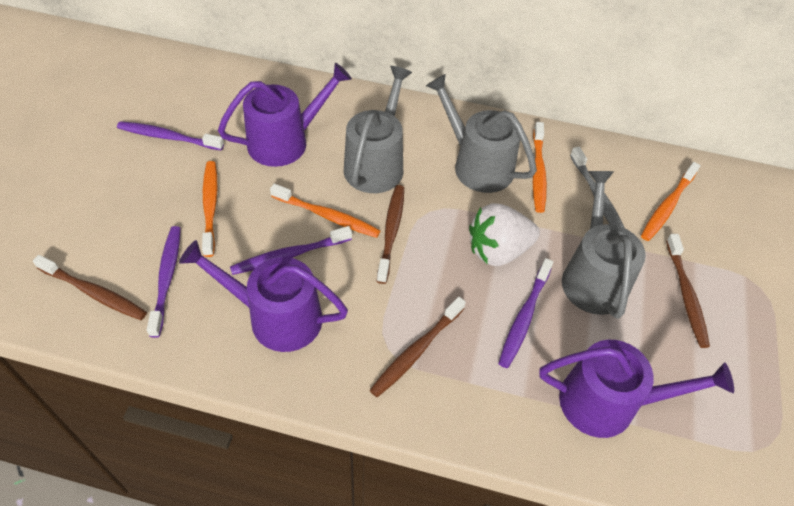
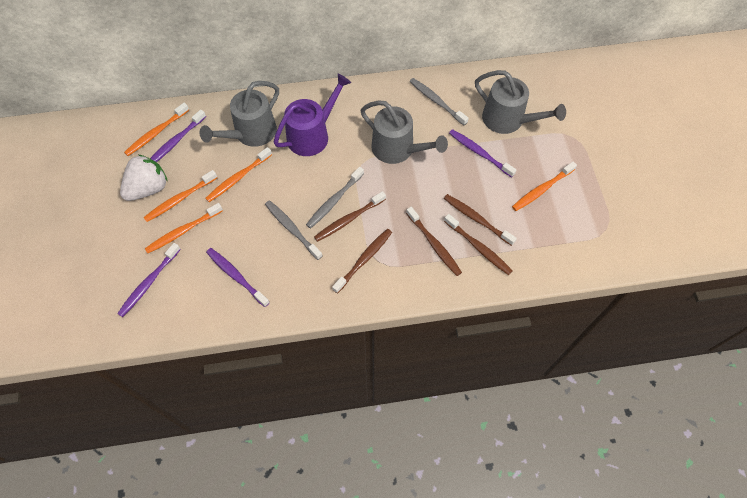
brown toothbrush: 4 -> 5
grey toothbrush: 1 -> 3
orange toothbrush: 4 -> 5
purple watering can: 3 -> 1

